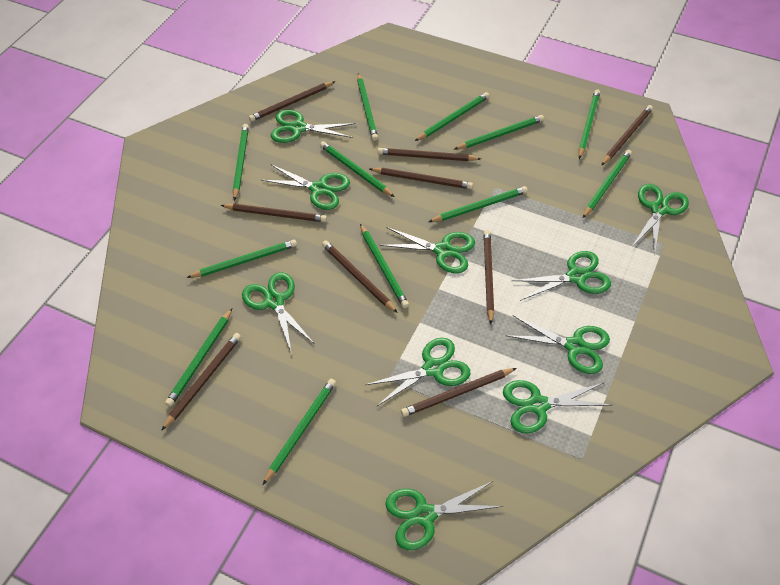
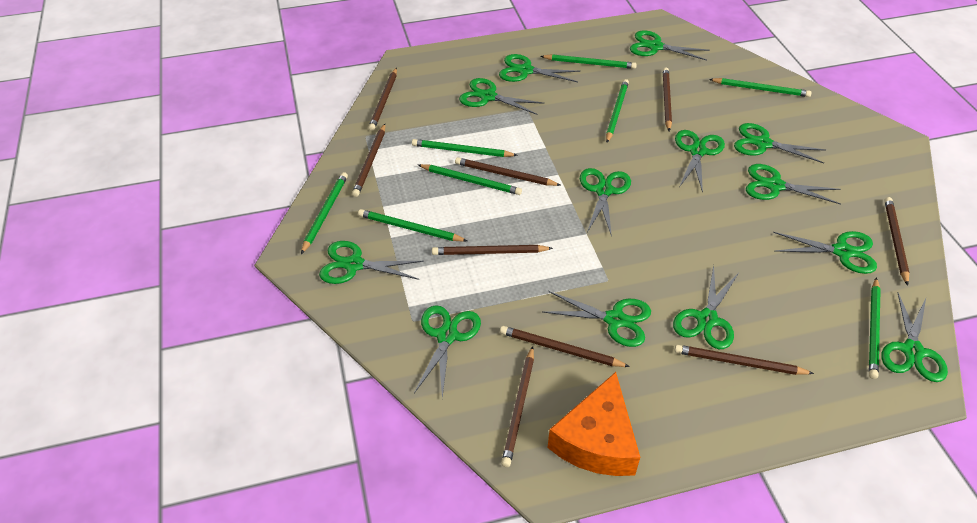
green pencil: 12 -> 8
green scissors: 10 -> 13
orange cheese: 0 -> 1

